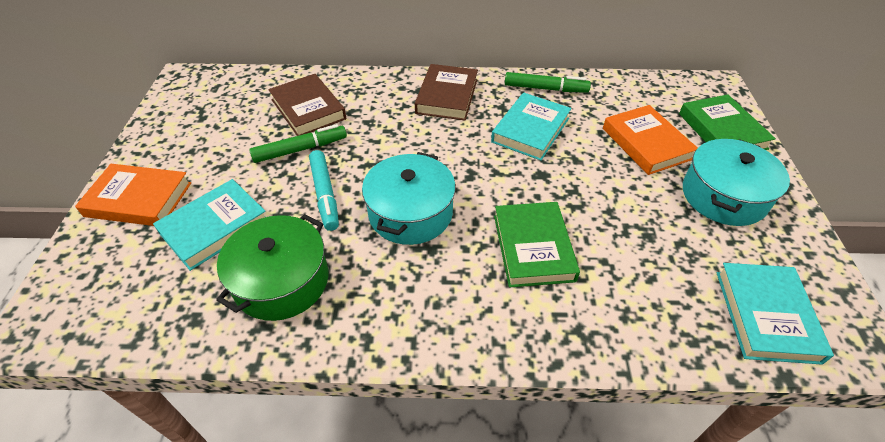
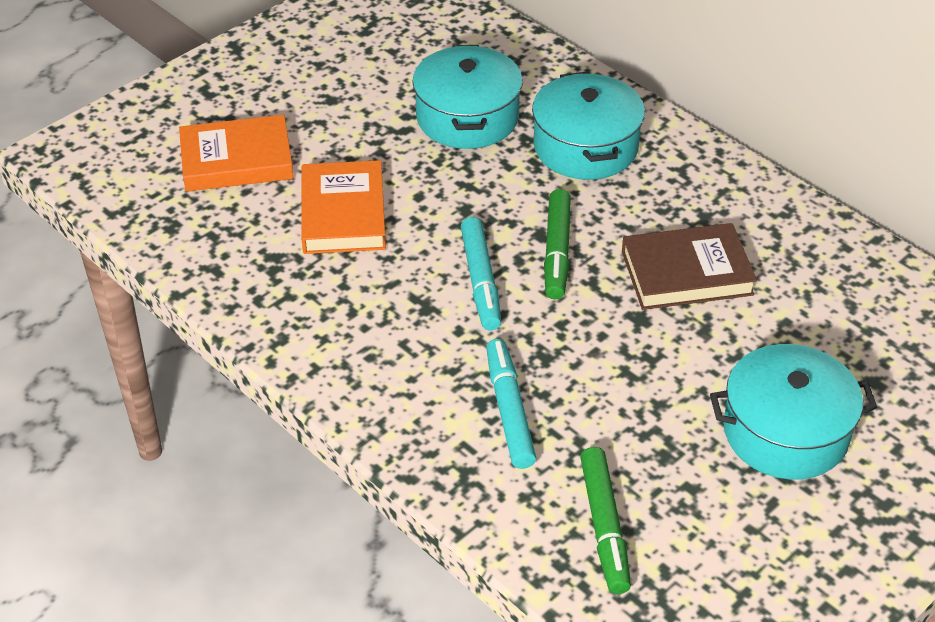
brown book: 2 -> 1
green book: 2 -> 0
green pot: 1 -> 0
turquoise book: 3 -> 0
turquoise marker: 1 -> 2
turquoise pot: 2 -> 3

